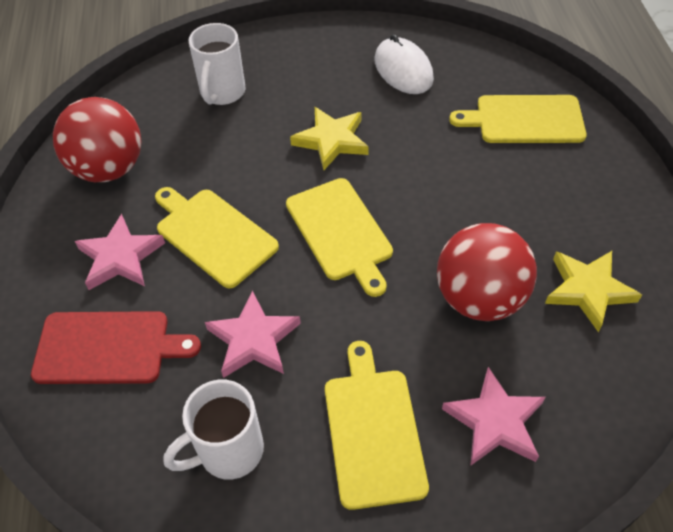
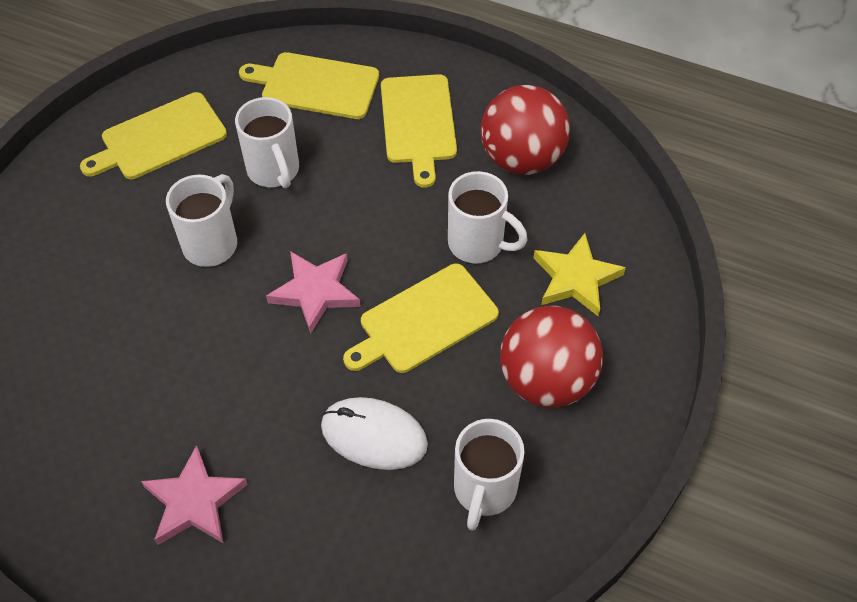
pink star: 3 -> 2
red cutting board: 1 -> 0
white mug: 2 -> 4
yellow star: 2 -> 1

